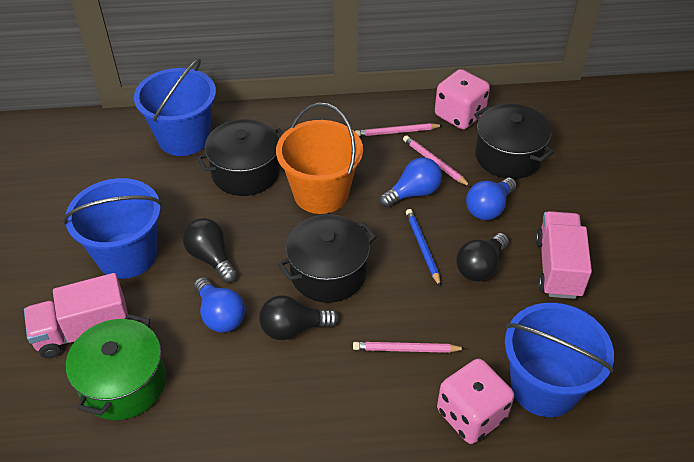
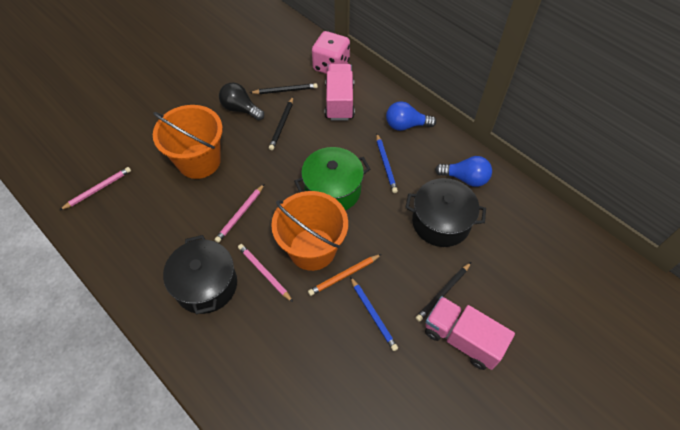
black light bulb: 3 -> 1
black pencil: 0 -> 3
black pot: 3 -> 2
blue bucket: 3 -> 0
blue light bulb: 3 -> 2
blue pencil: 1 -> 2
orange bucket: 1 -> 2
orange pencil: 0 -> 1
pink dice: 2 -> 1

